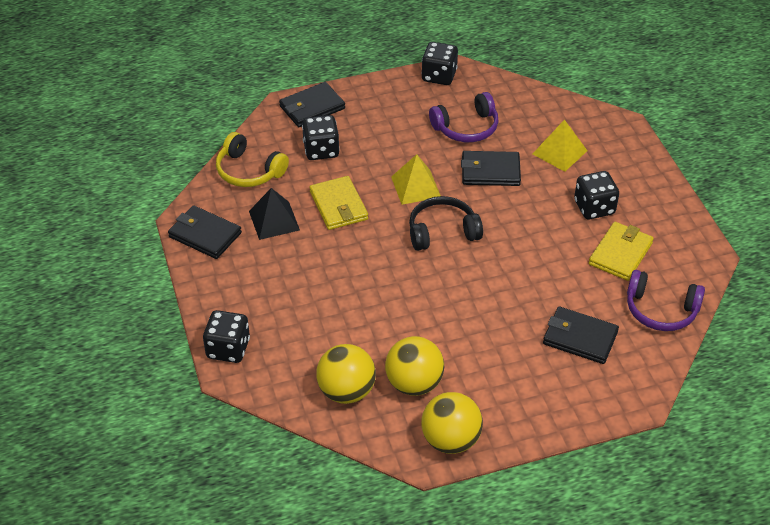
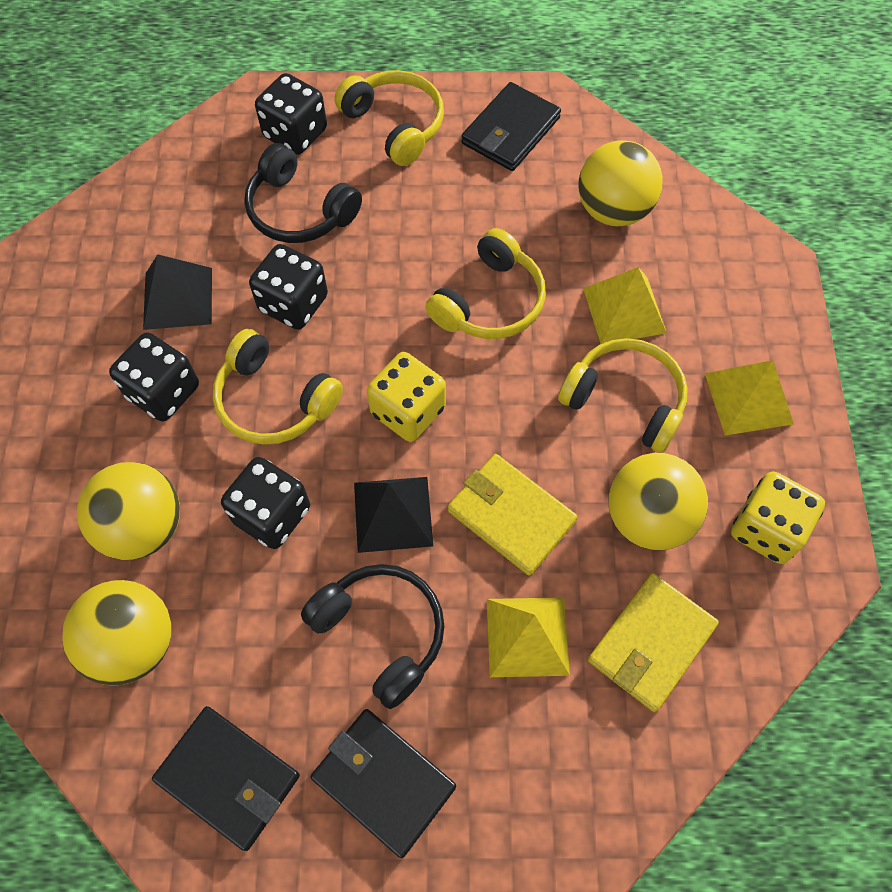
black headphones: 1 -> 2
black pyramid: 1 -> 2
black wallet: 4 -> 3
purple headphones: 2 -> 0
yellow ball: 3 -> 4
yellow dice: 0 -> 2
yellow headphones: 1 -> 4
yellow pyramid: 2 -> 3

